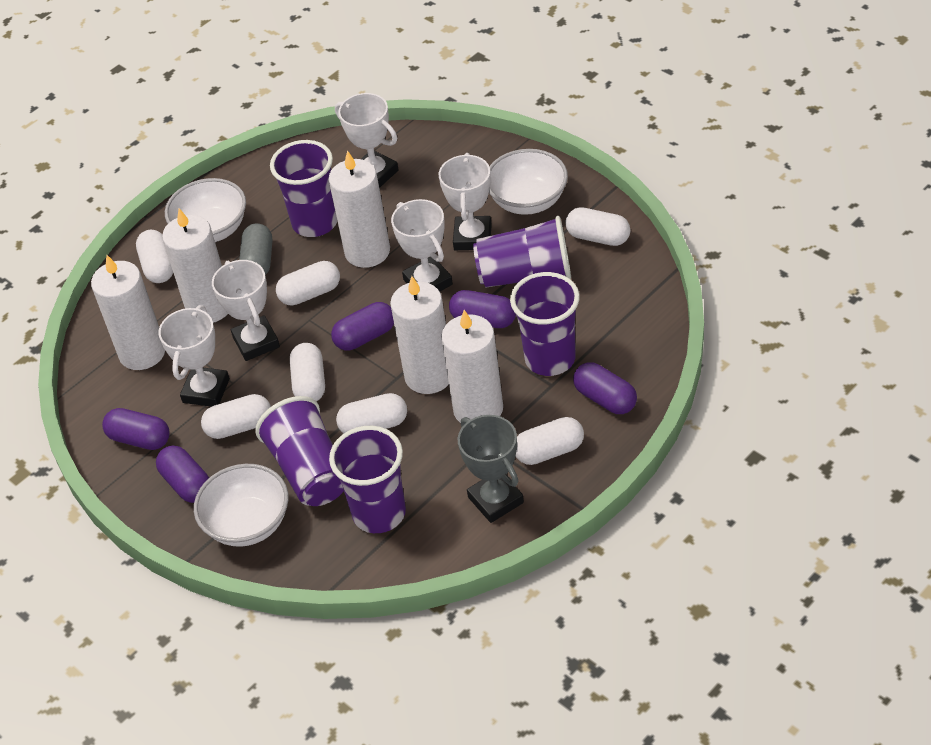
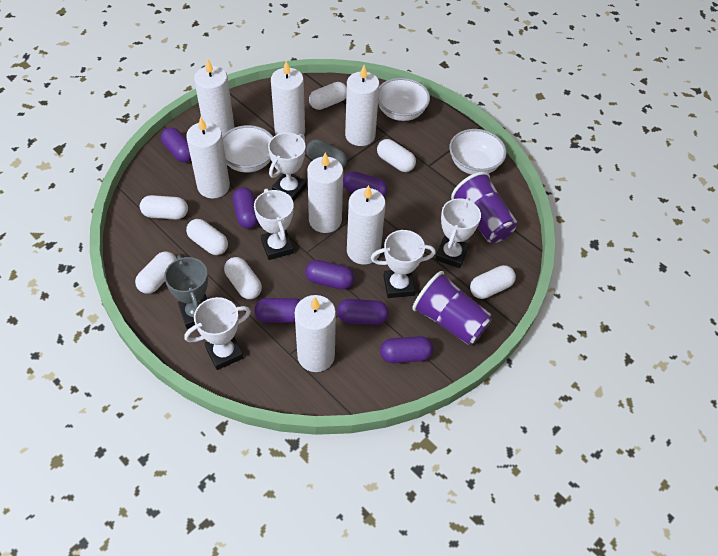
purple capsule: 5 -> 7
purple cup: 5 -> 2
white candle: 5 -> 7

